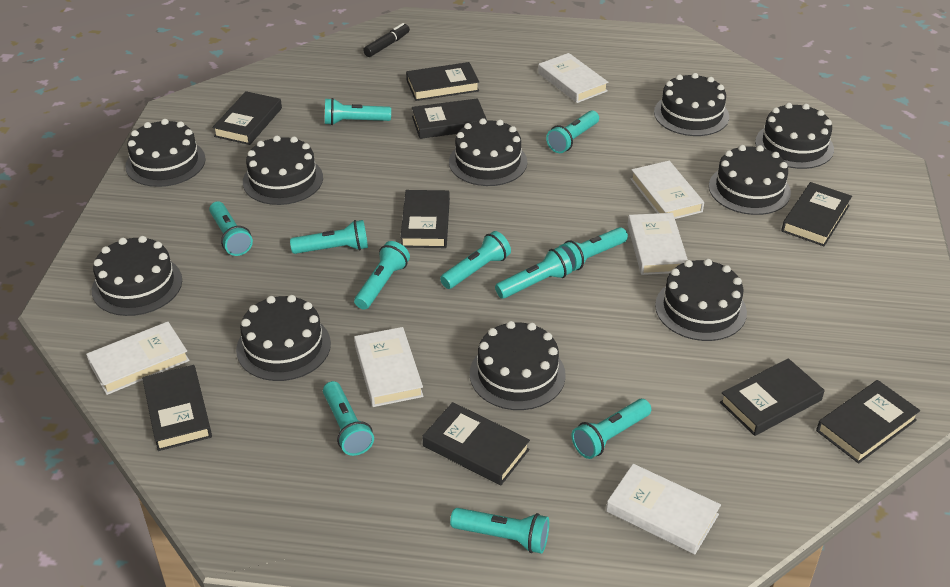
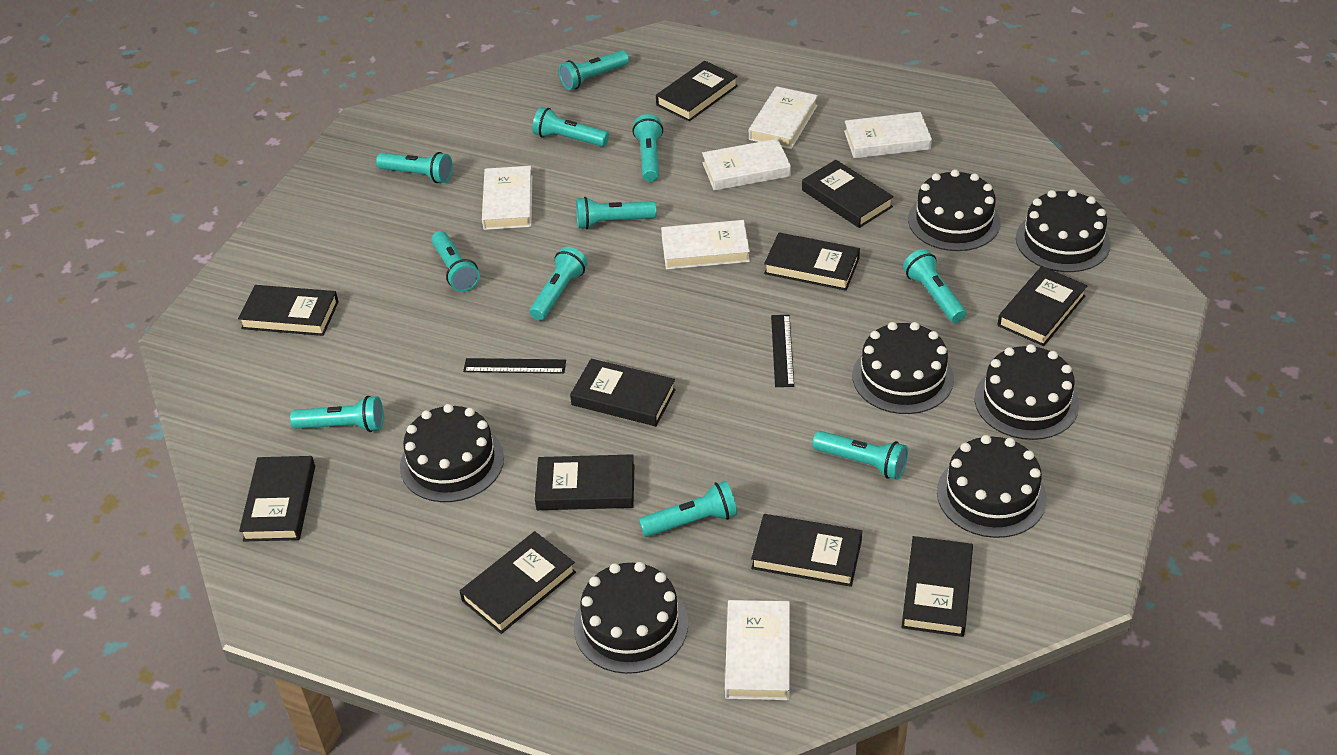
black book: 9 -> 11
black cake: 10 -> 7
black marker: 1 -> 0
black ruler: 0 -> 2

